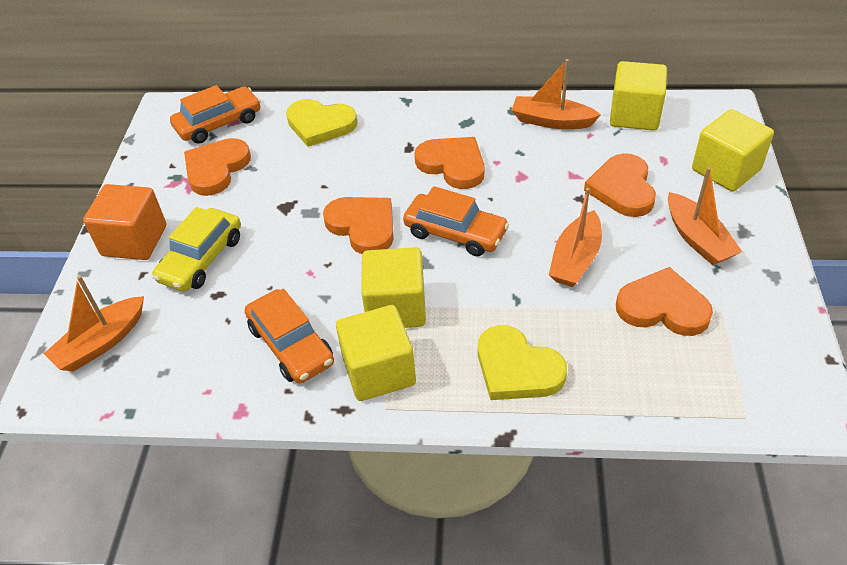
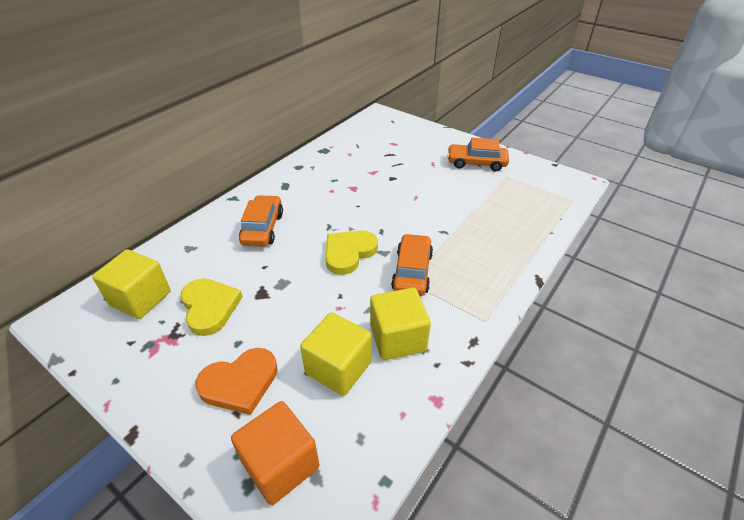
orange boat: 4 -> 0
orange heart: 5 -> 1
yellow car: 1 -> 0
yellow cube: 4 -> 3

